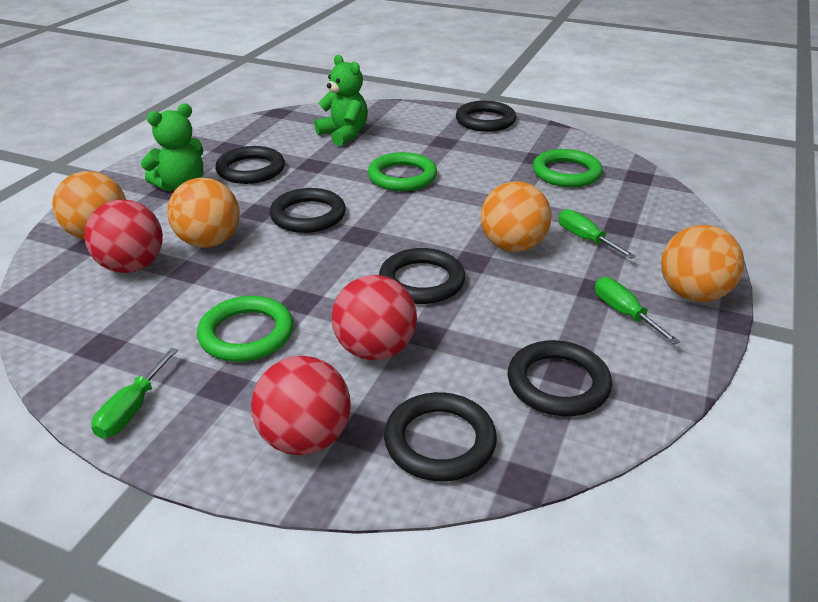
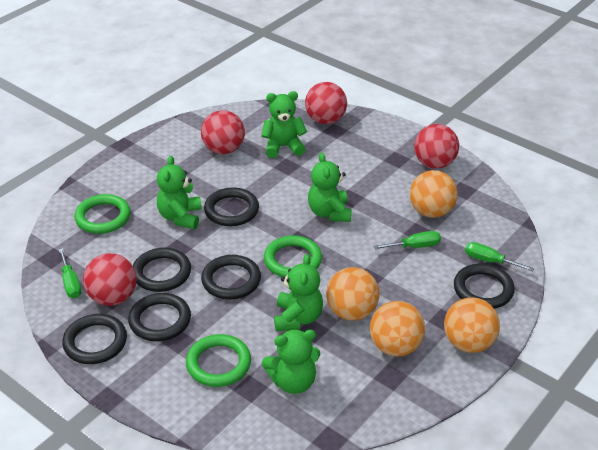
green teddy bear: 2 -> 5
red ball: 3 -> 4

